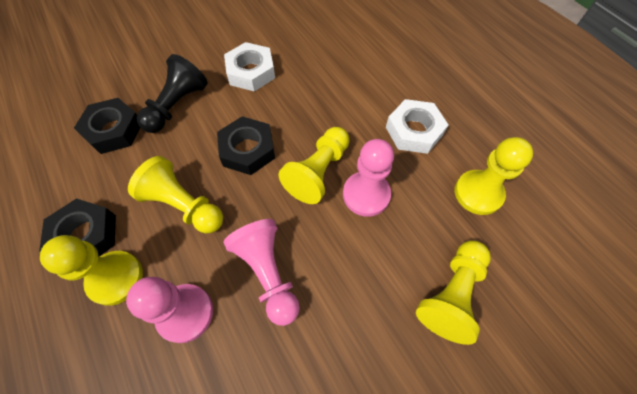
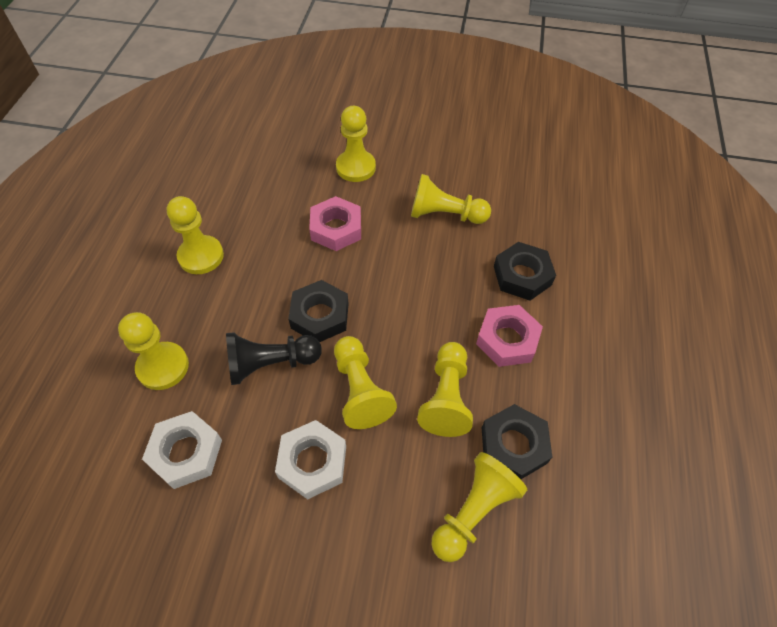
pink nut: 0 -> 2
pink pawn: 3 -> 0
yellow pawn: 5 -> 7

